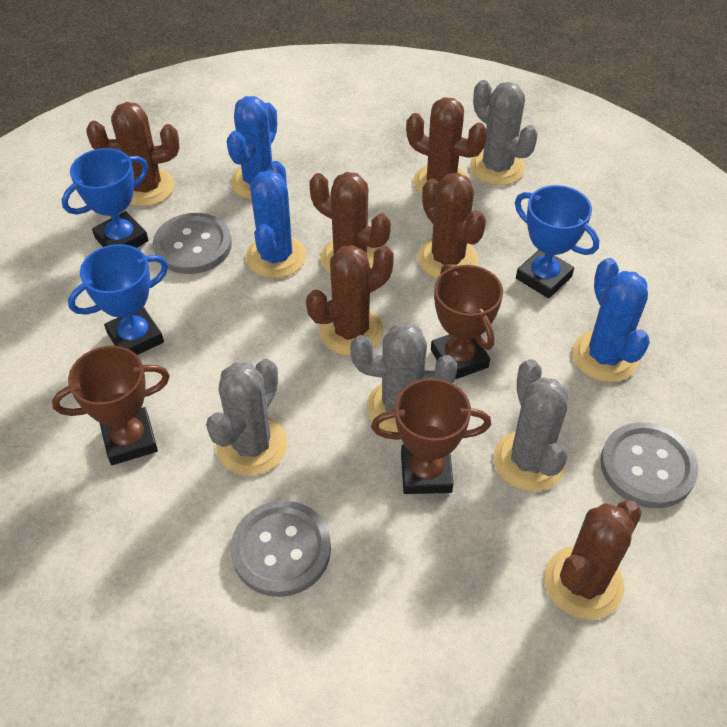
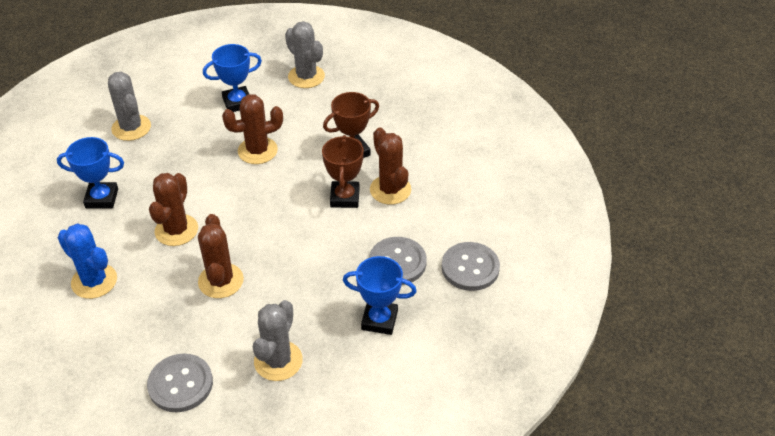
blue cactus: 3 -> 1
brown cactus: 6 -> 4
brown trophy: 3 -> 2
grey cactus: 4 -> 3

